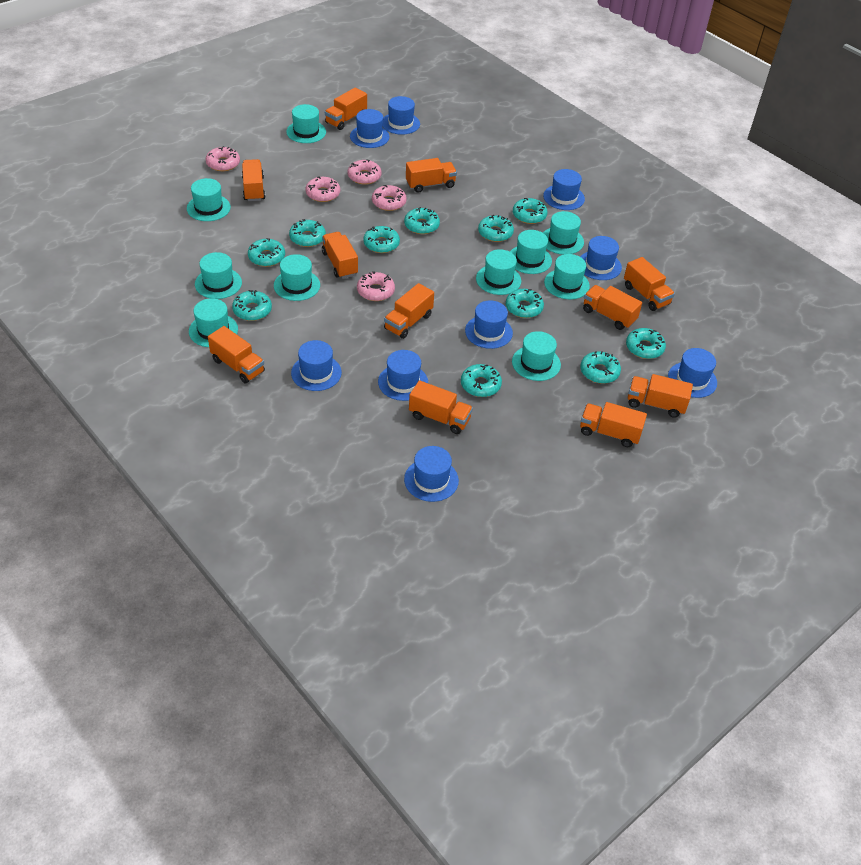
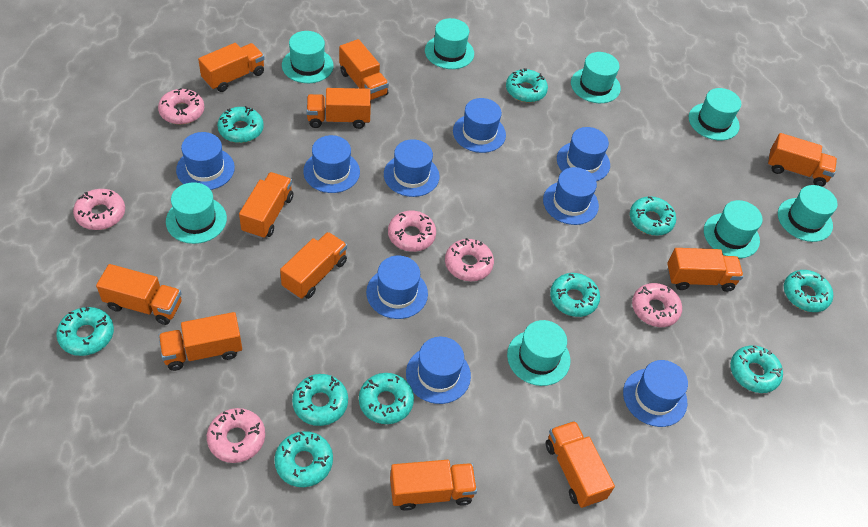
pink donut: 5 -> 6
turquoise donut: 11 -> 10
turquoise hat: 10 -> 8

